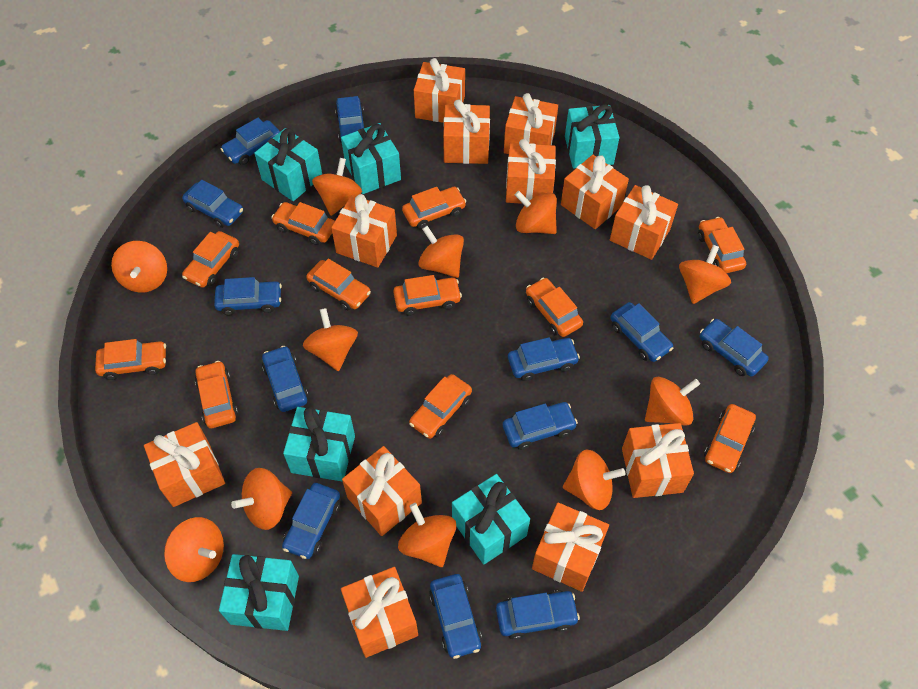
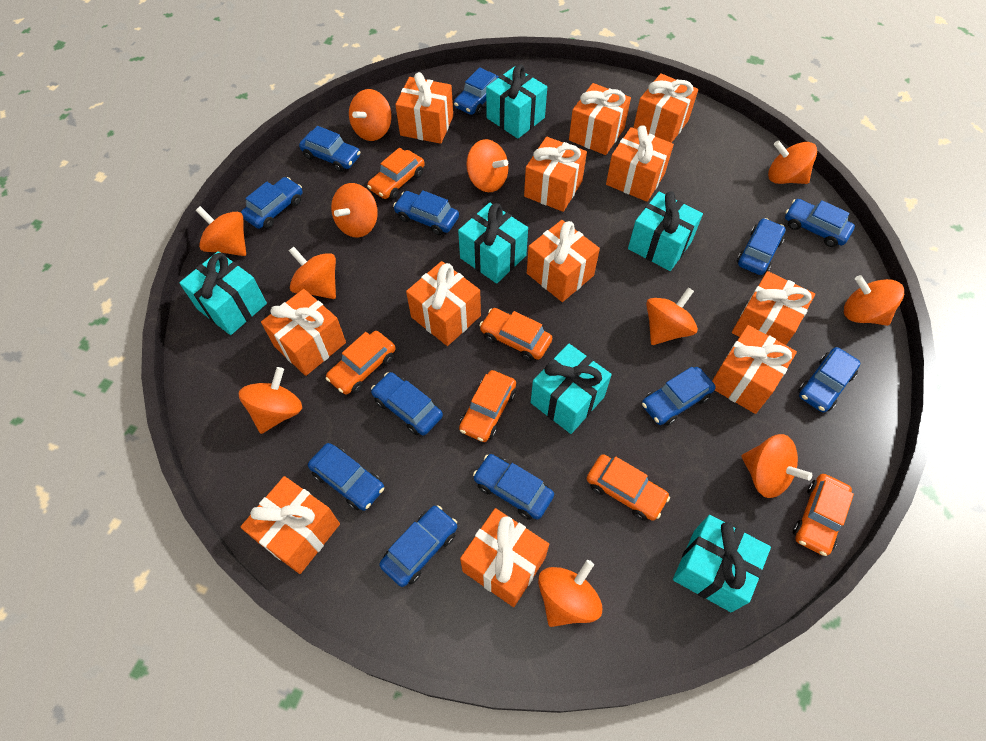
orange car: 11 -> 6

